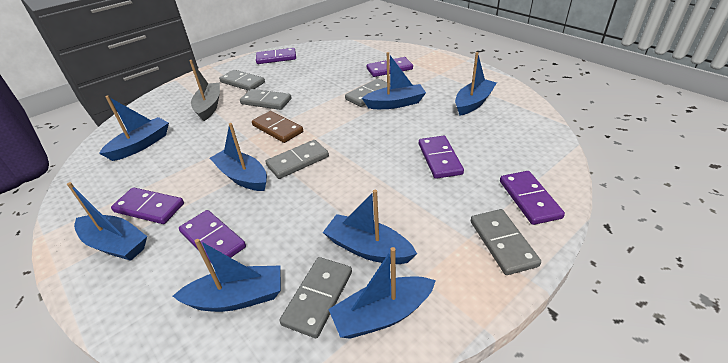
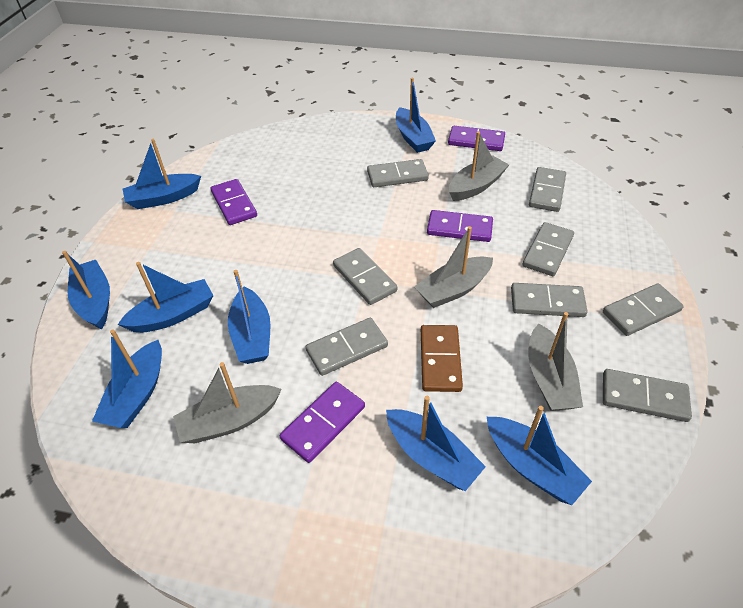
grey boat: 1 -> 4
grey domino: 6 -> 8
purple domino: 6 -> 4

